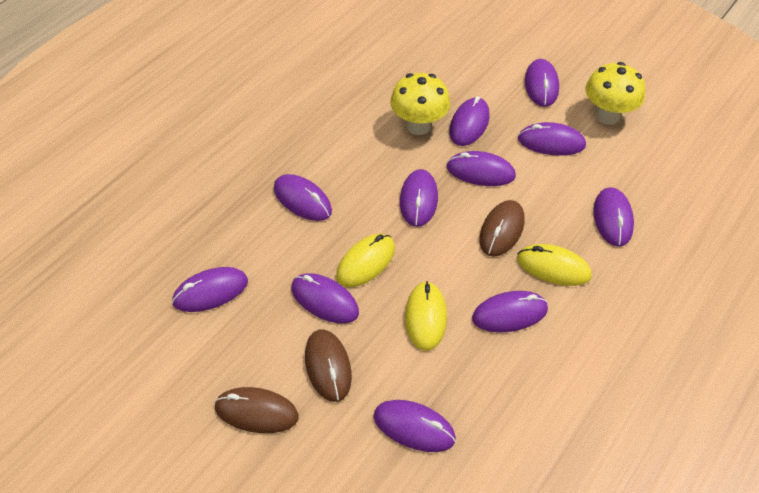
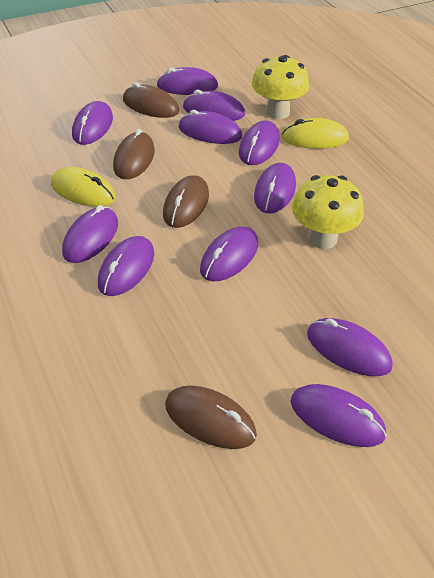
brown mouse: 3 -> 4
yellow mouse: 3 -> 2

